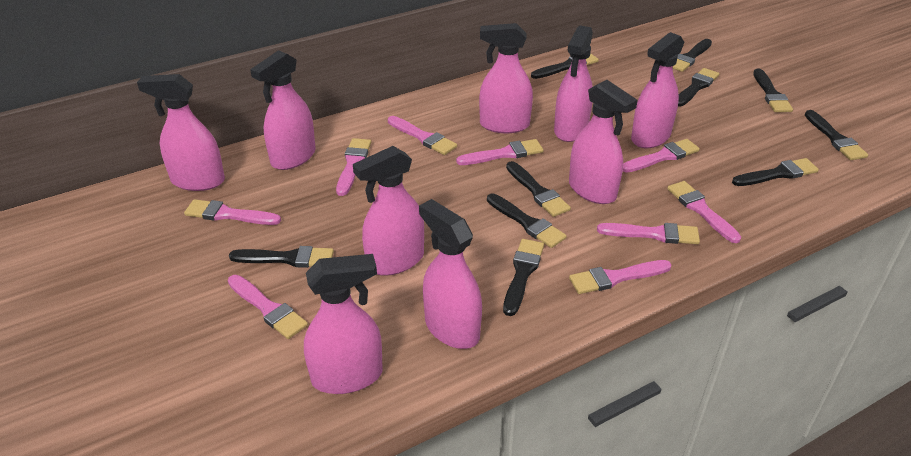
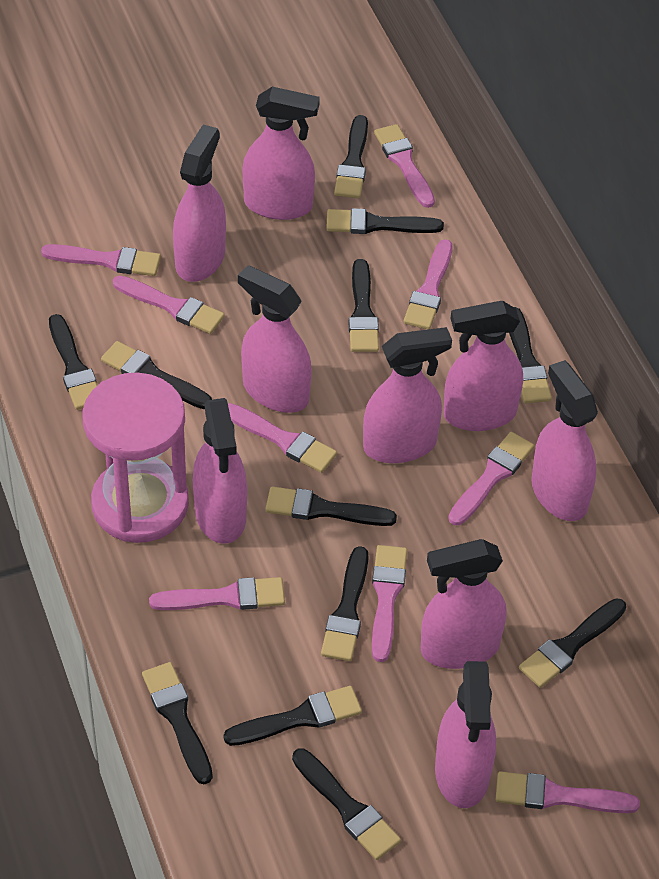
black brush: 10 -> 12
pink hourglass: 0 -> 1

